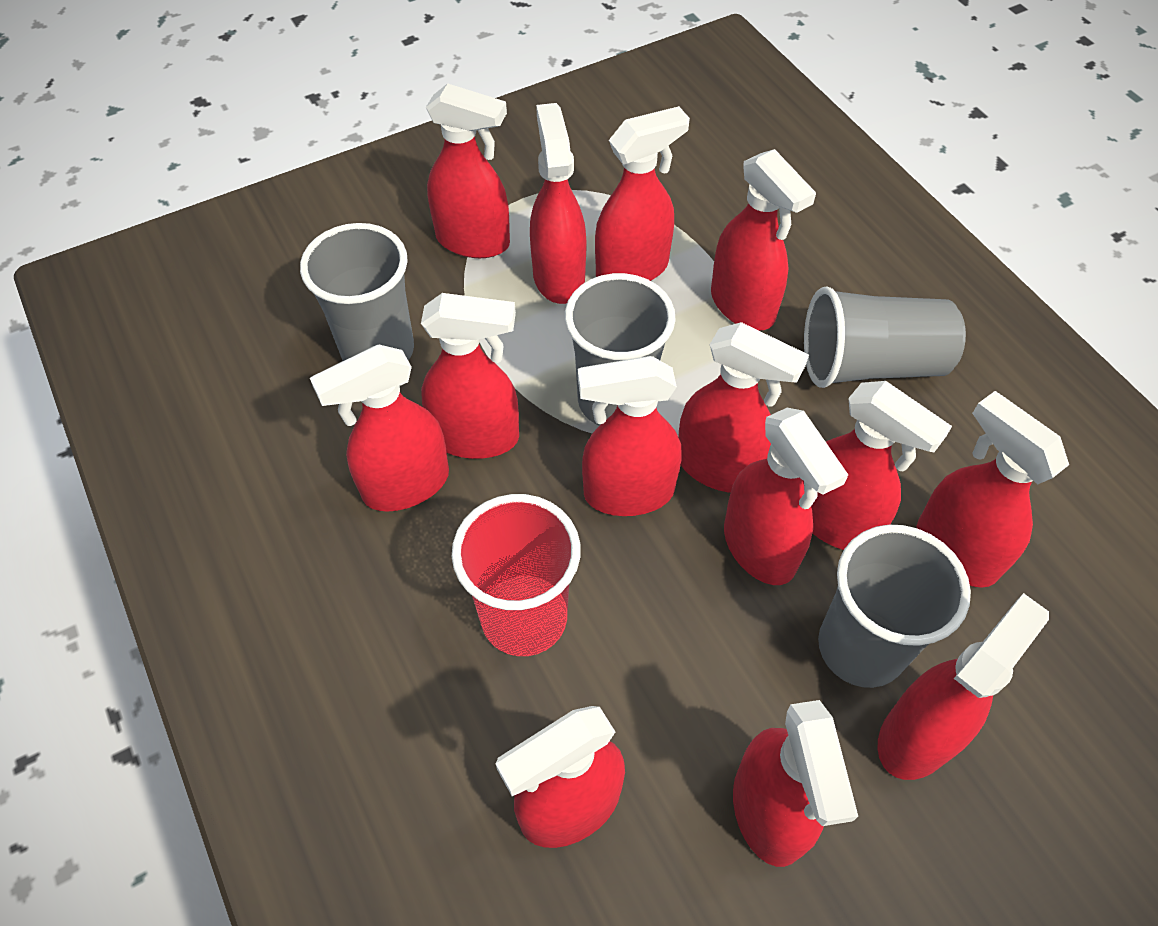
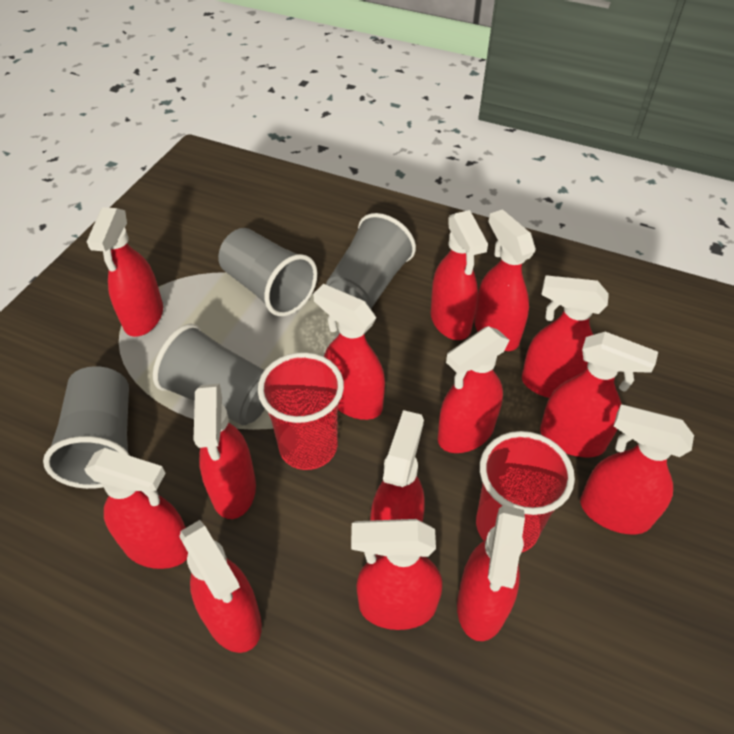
red cup: 1 -> 2

